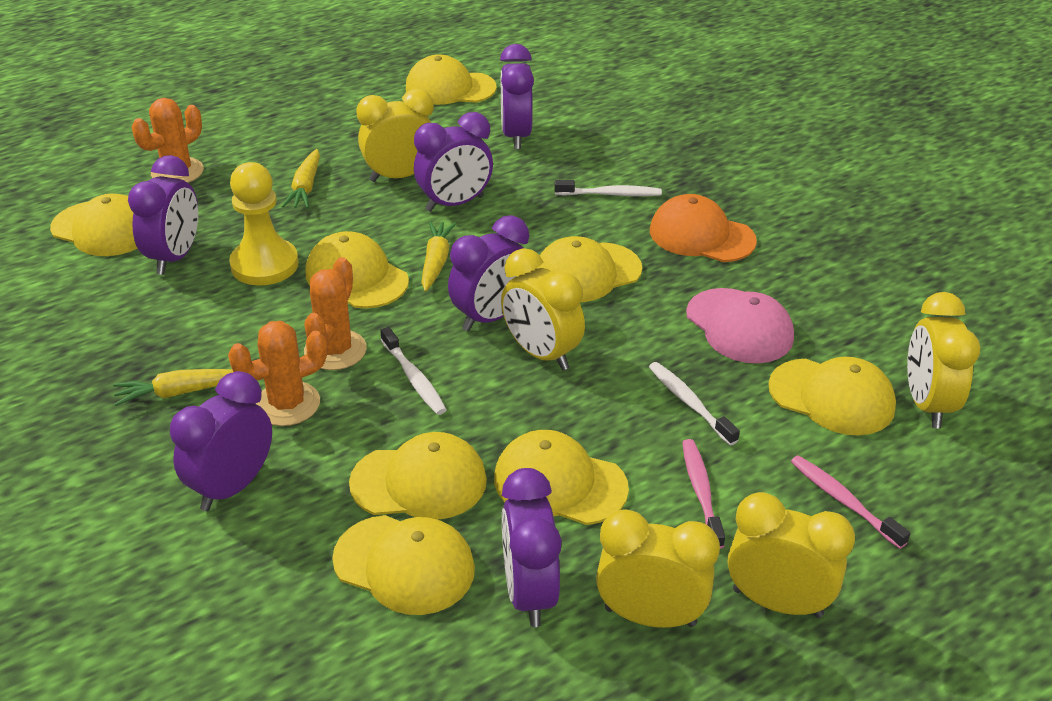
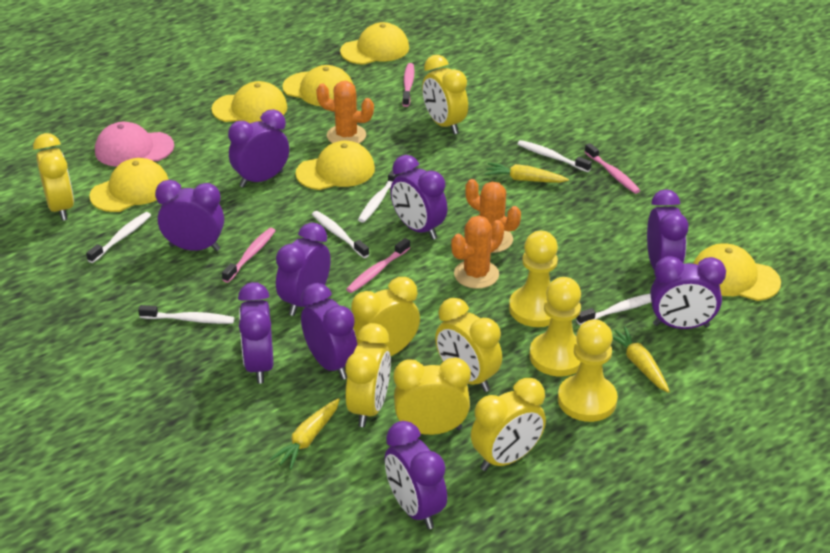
orange cap: 1 -> 0
pink toothbrush: 2 -> 4
purple clock: 6 -> 9
white toothbrush: 3 -> 6
yellow cap: 8 -> 6
yellow clock: 5 -> 7
yellow pawn: 1 -> 3

